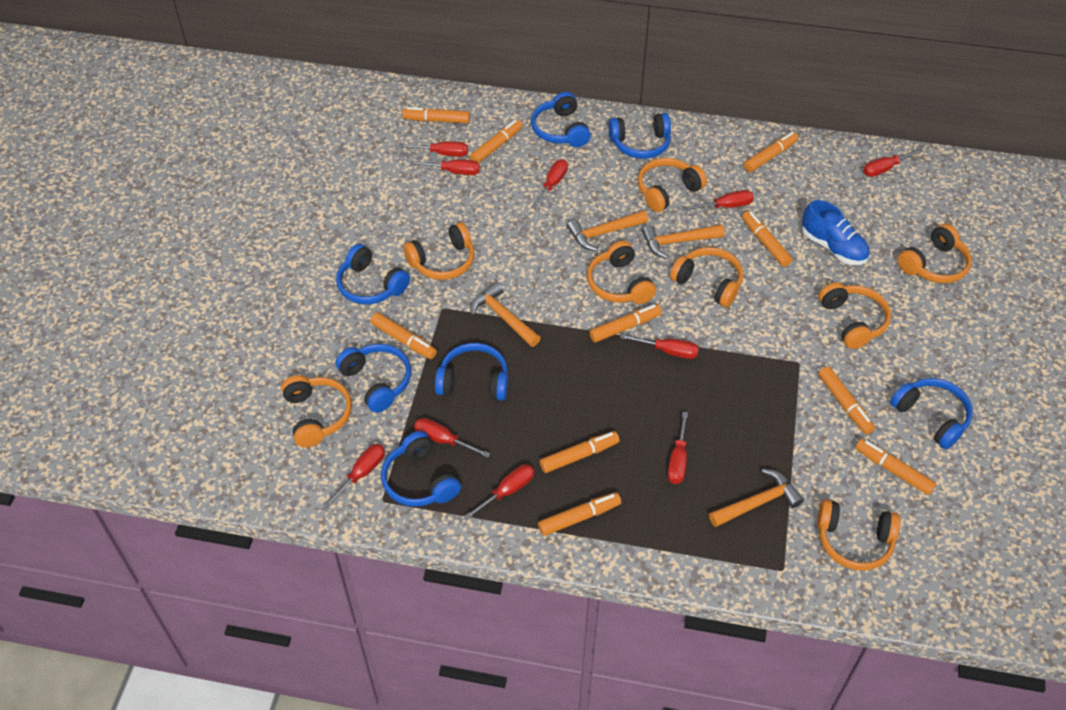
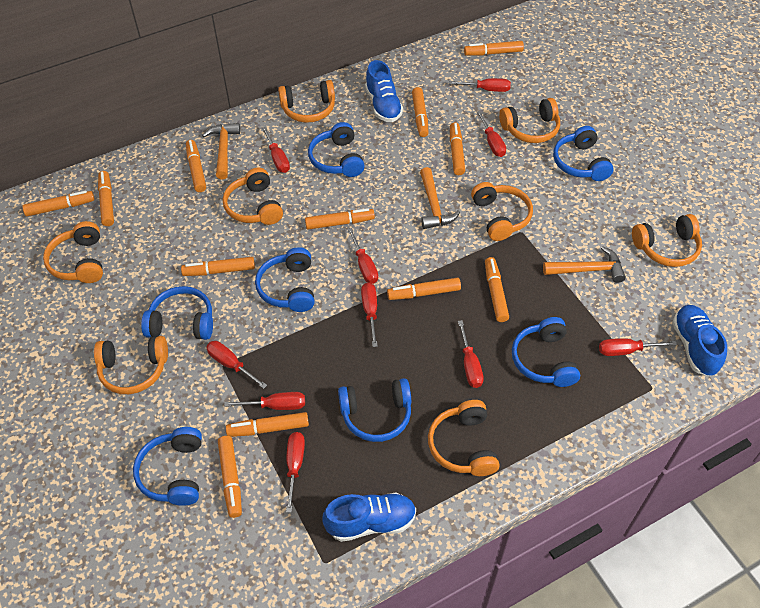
blue shoe: 1 -> 3
orange hammer: 4 -> 3
orange marker: 10 -> 12

